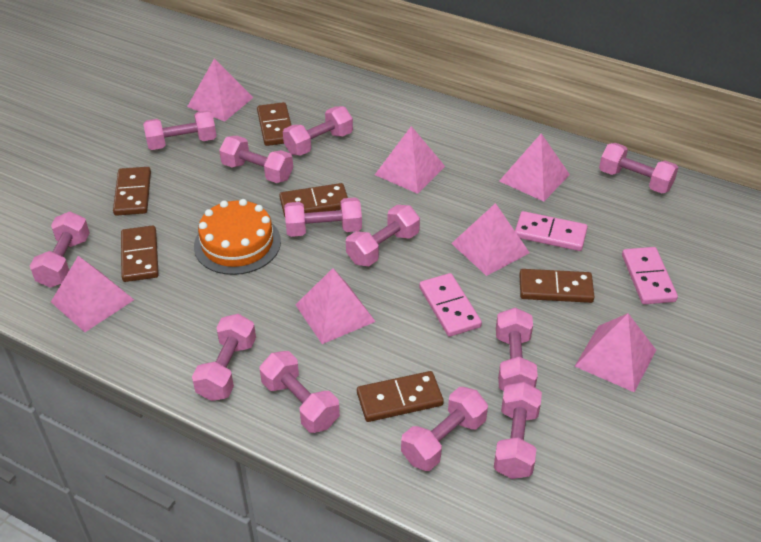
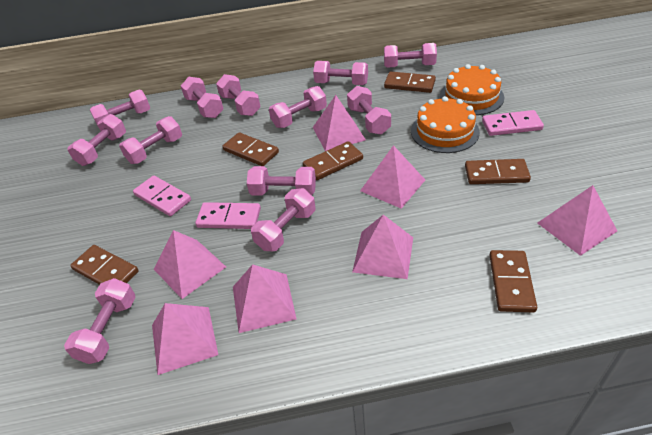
orange cake: 1 -> 2

